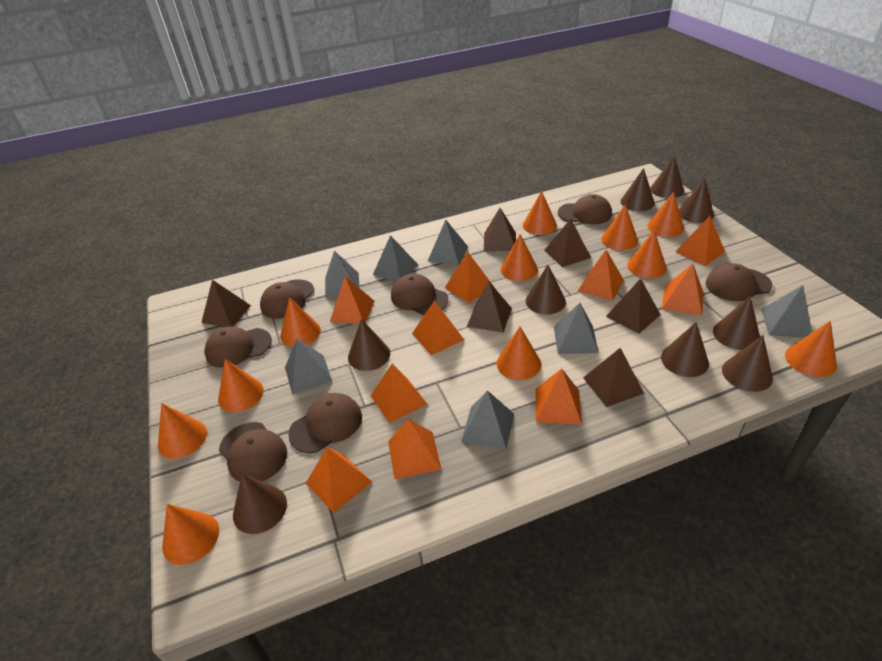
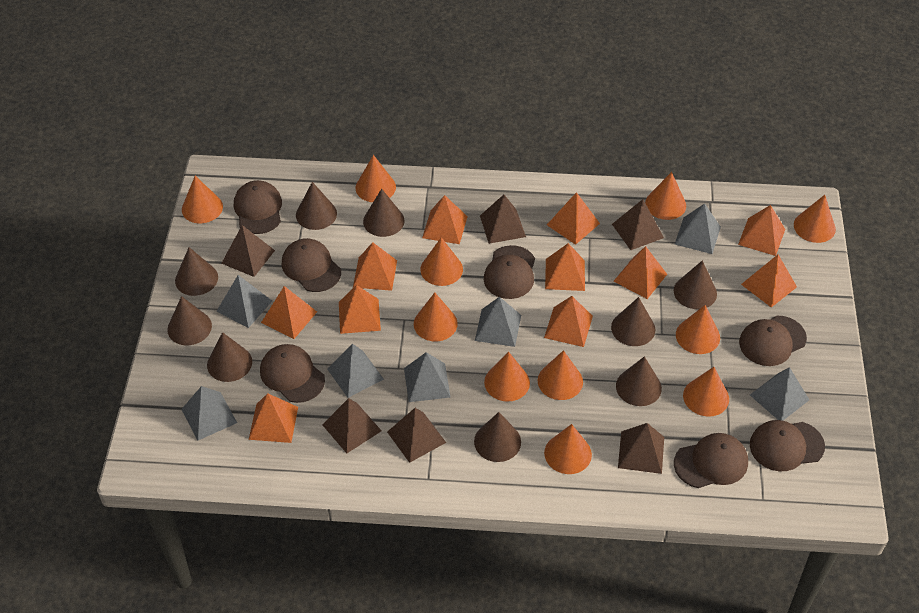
orange pyramid: 10 -> 11

